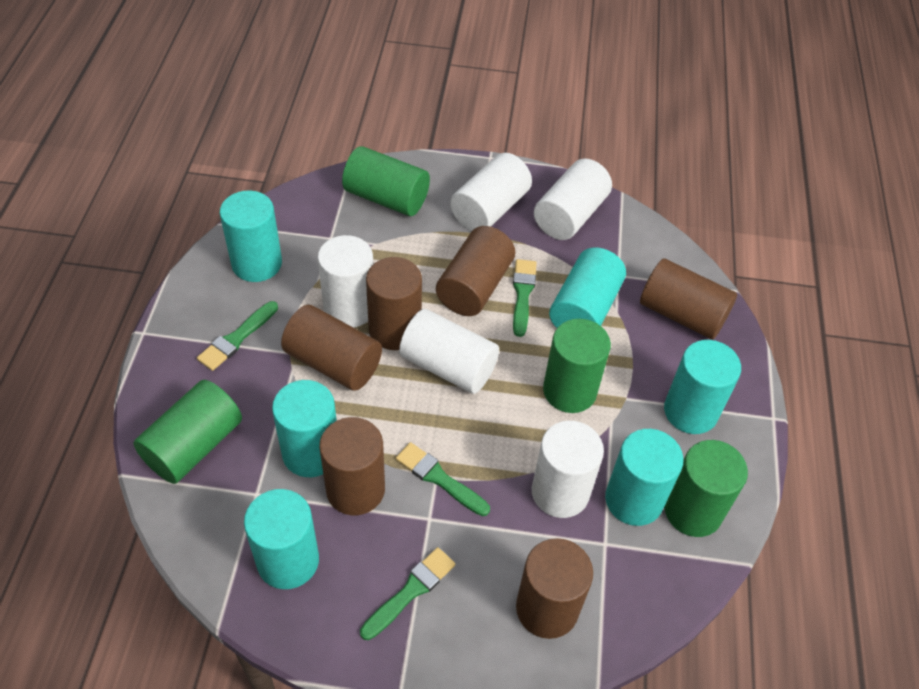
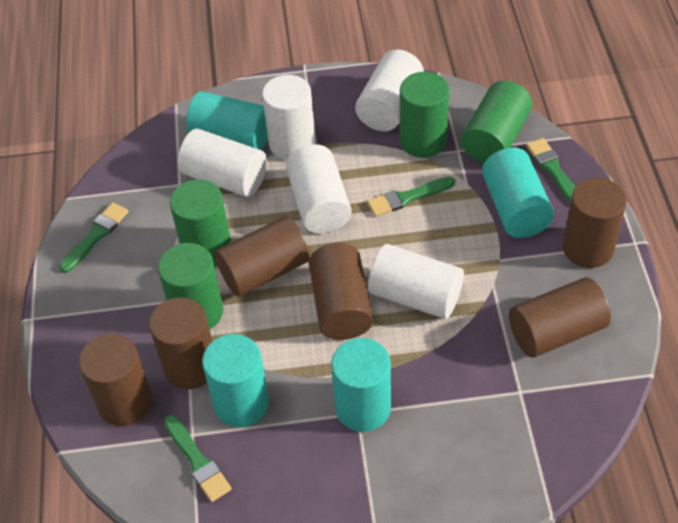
turquoise cylinder: 6 -> 4

